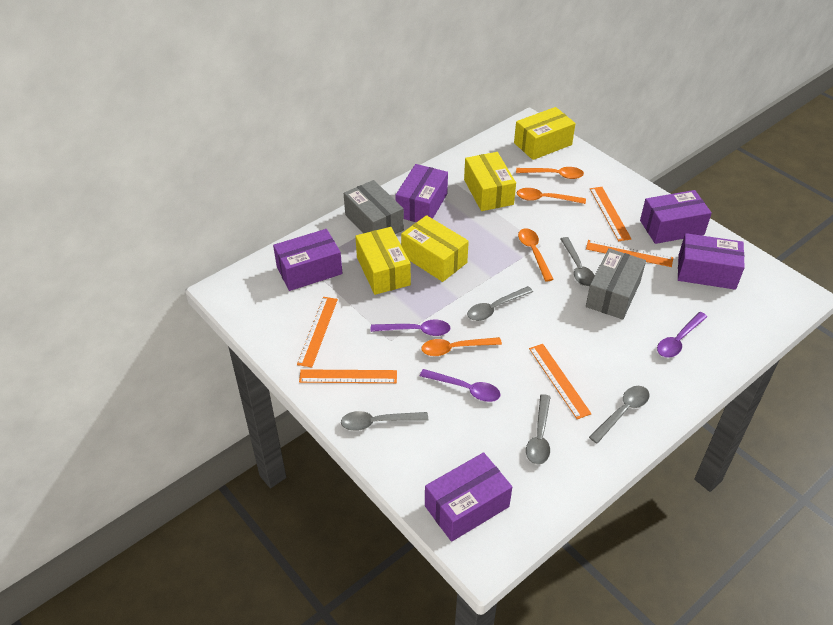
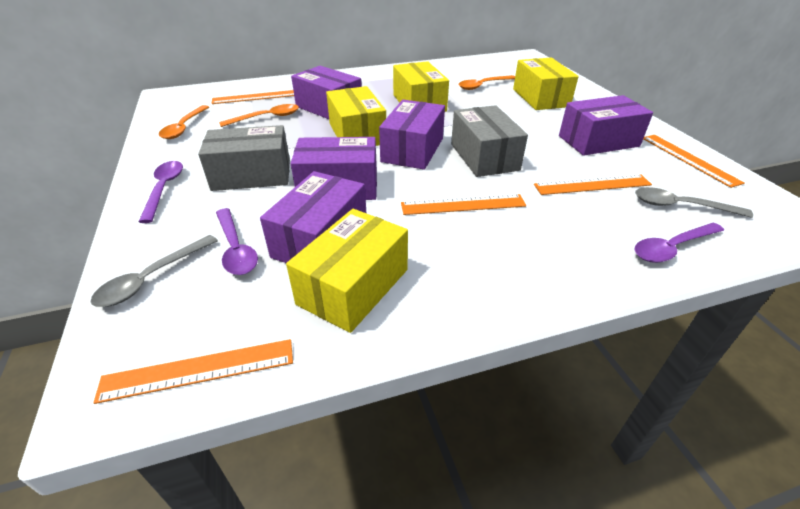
grey spoon: 5 -> 2
orange spoon: 4 -> 3

